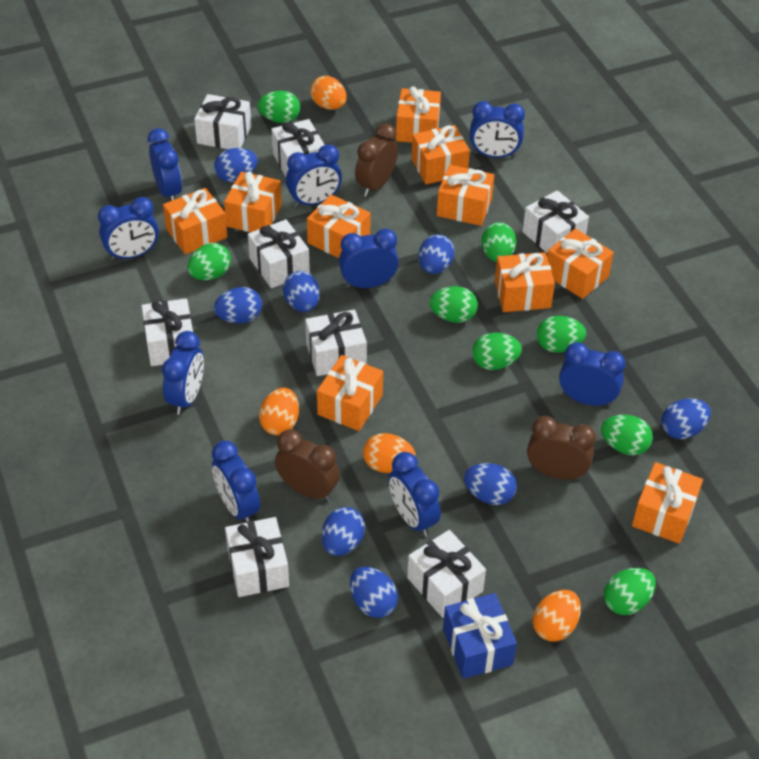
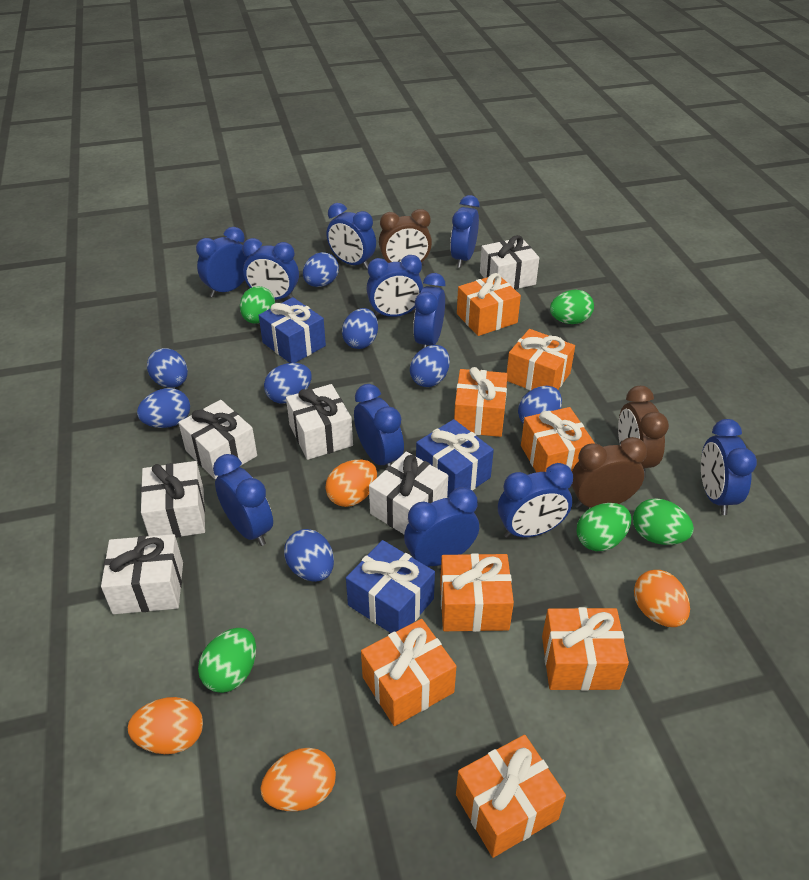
blue clock: 9 -> 11
blue gift: 1 -> 3
green egg: 8 -> 5
orange gift: 10 -> 8
white gift: 8 -> 6

